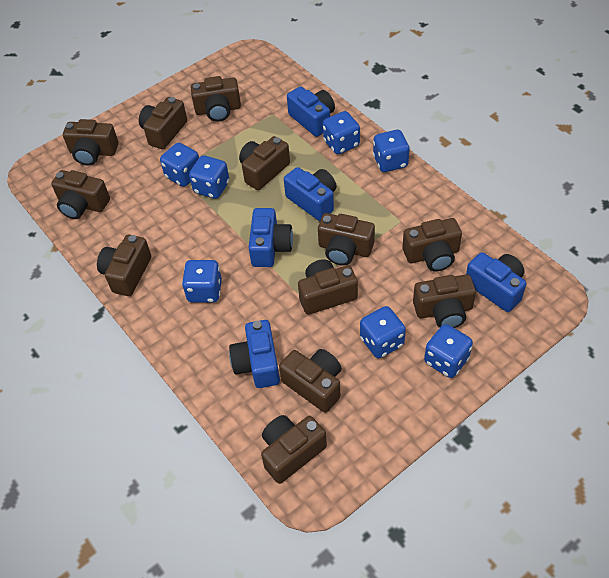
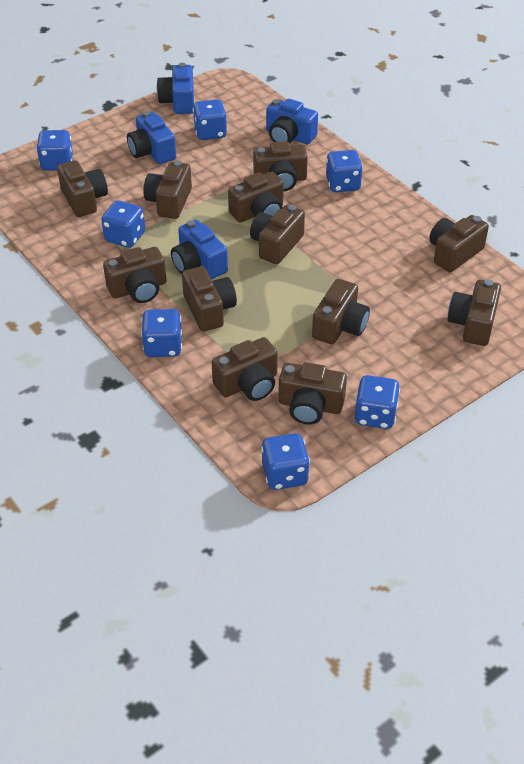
blue camera: 5 -> 4

